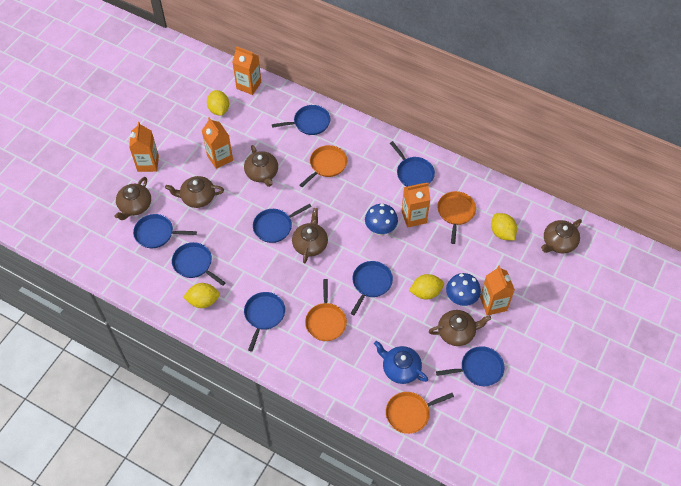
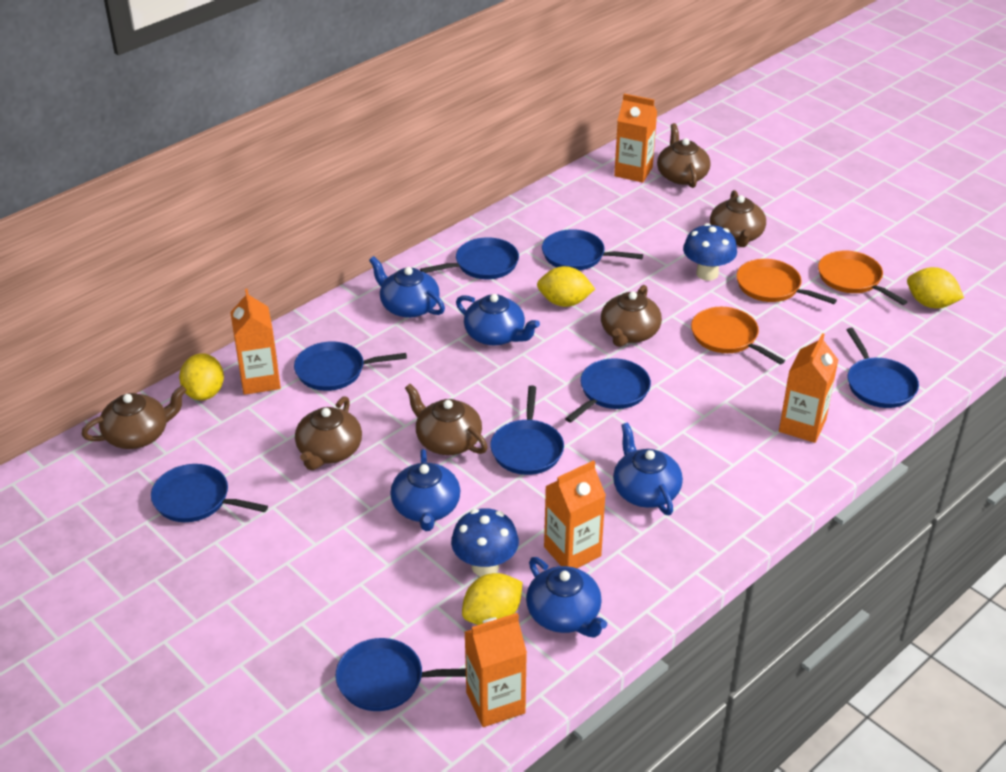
blue teapot: 1 -> 5
orange pan: 4 -> 3

